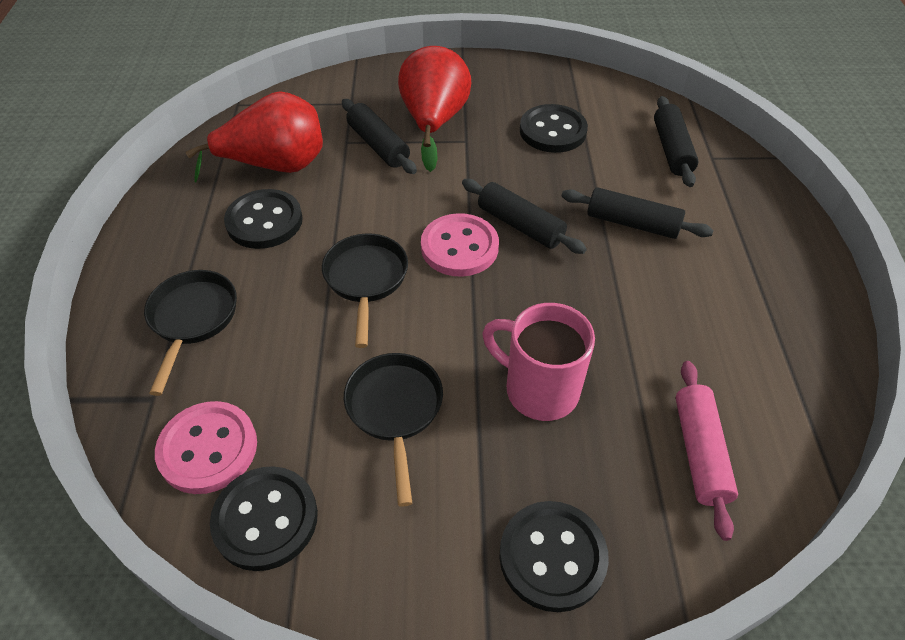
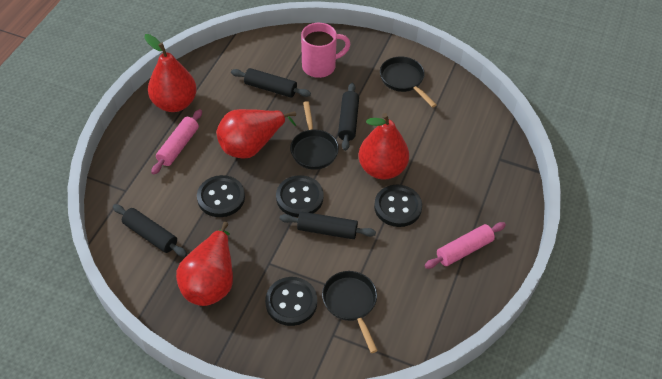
pink button: 2 -> 0
pink rolling pin: 1 -> 2
red pear: 2 -> 4

